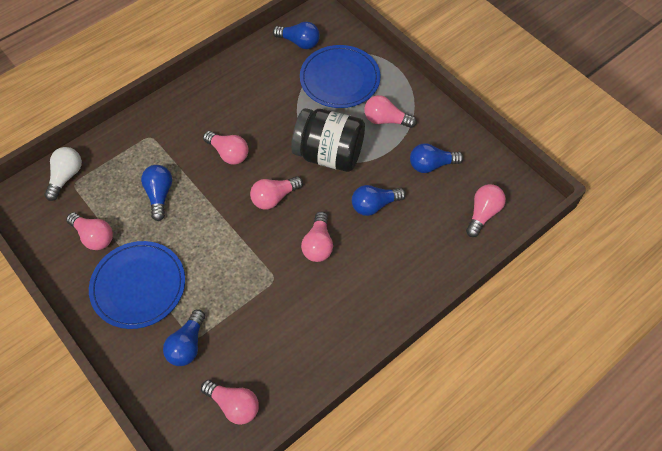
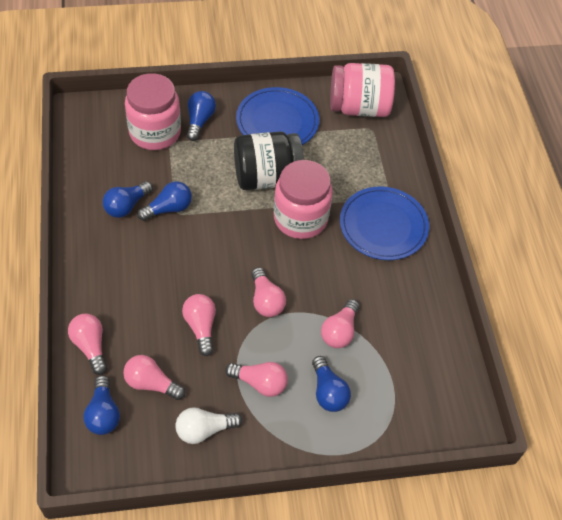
pink jar: 0 -> 3
pink light bulb: 7 -> 6

